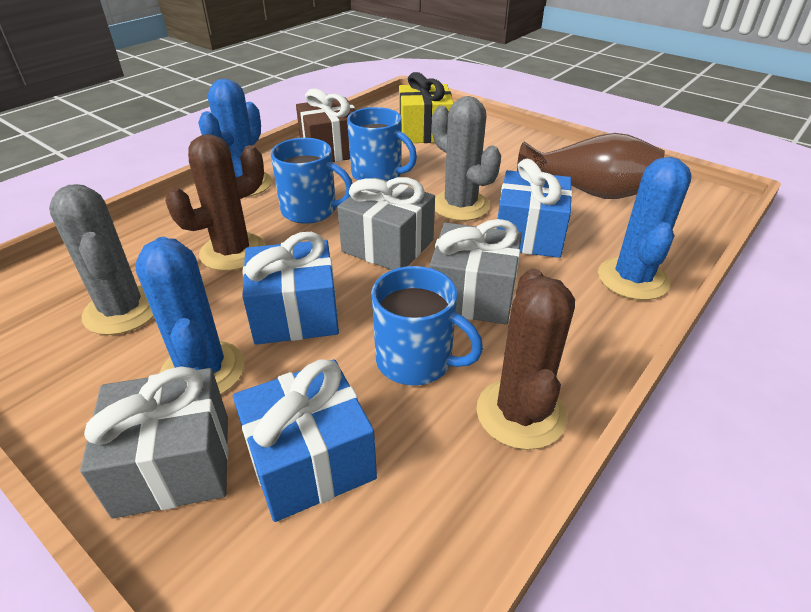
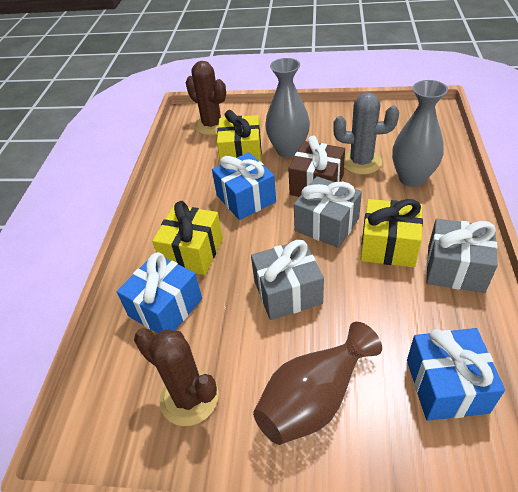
blue cactus: 3 -> 0
blue mug: 3 -> 0
grey cactus: 2 -> 1
grey vase: 0 -> 2
yellow gift: 1 -> 3

